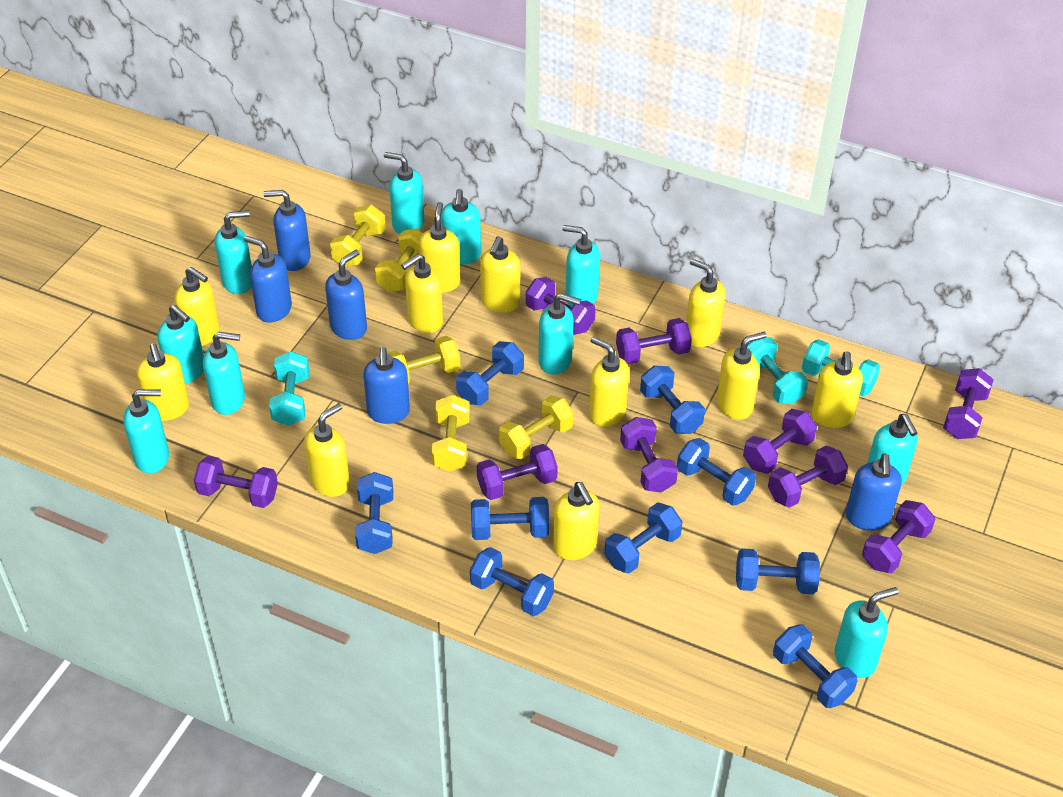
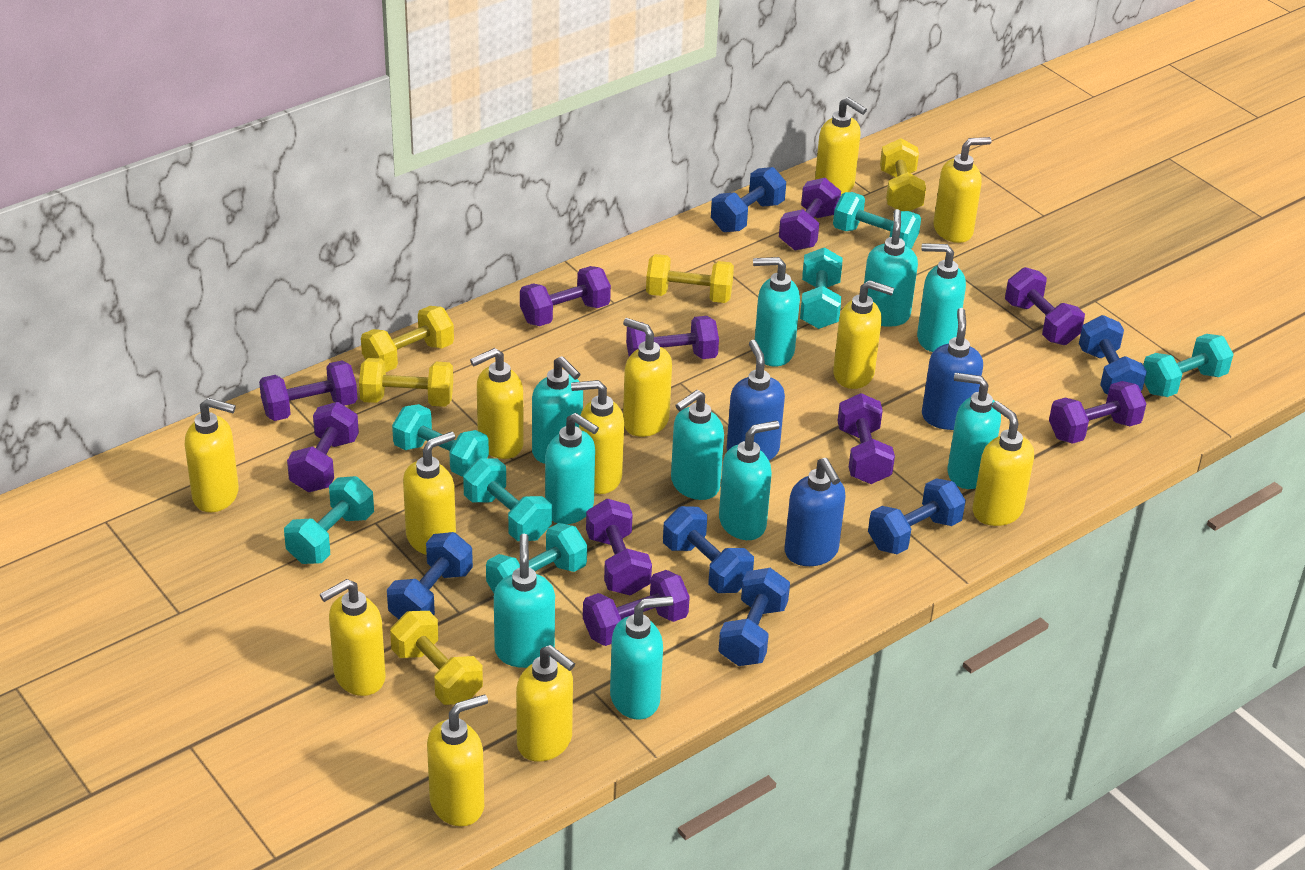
blue dumbbell: 9 -> 6
blue soap dispenser: 5 -> 3
purple dumbbell: 9 -> 10
turquoise dumbbell: 3 -> 7
yellow soap dispenser: 11 -> 12

